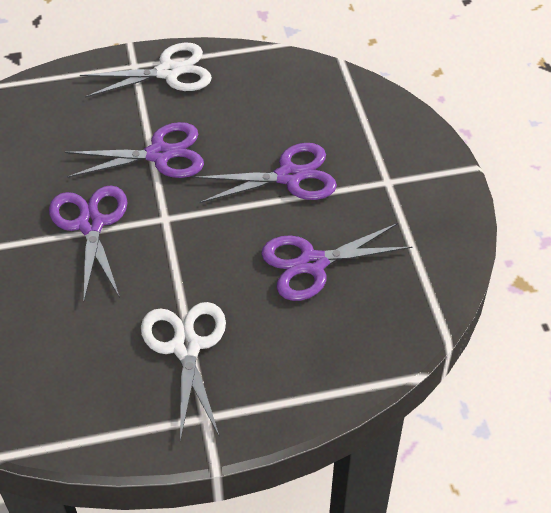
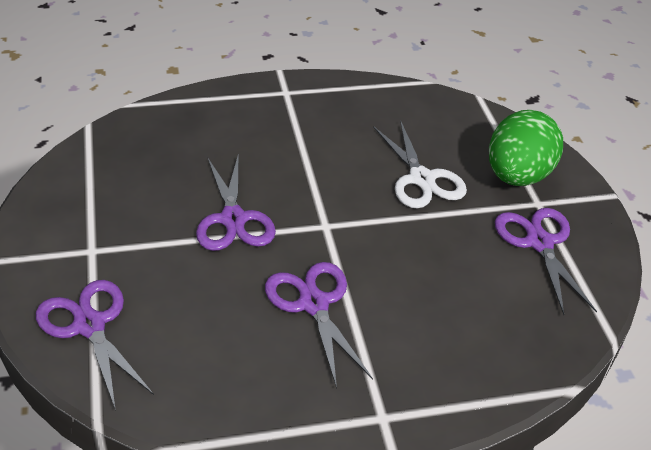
green egg: 0 -> 1
white scissors: 2 -> 1

